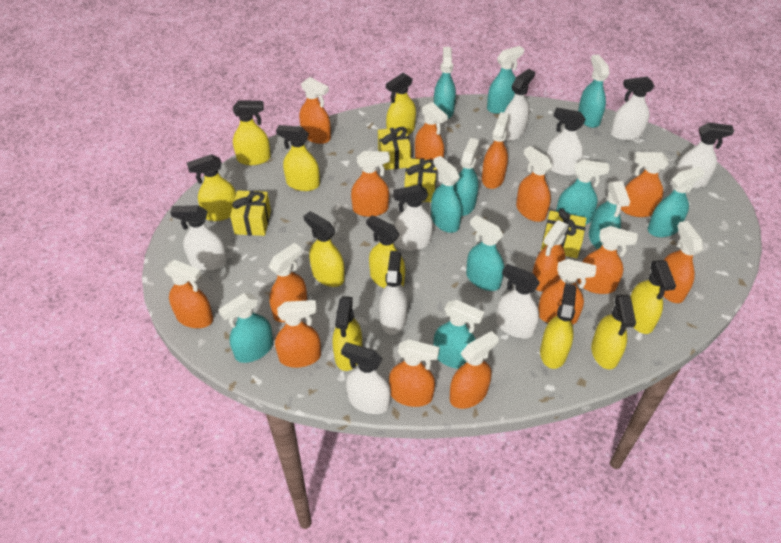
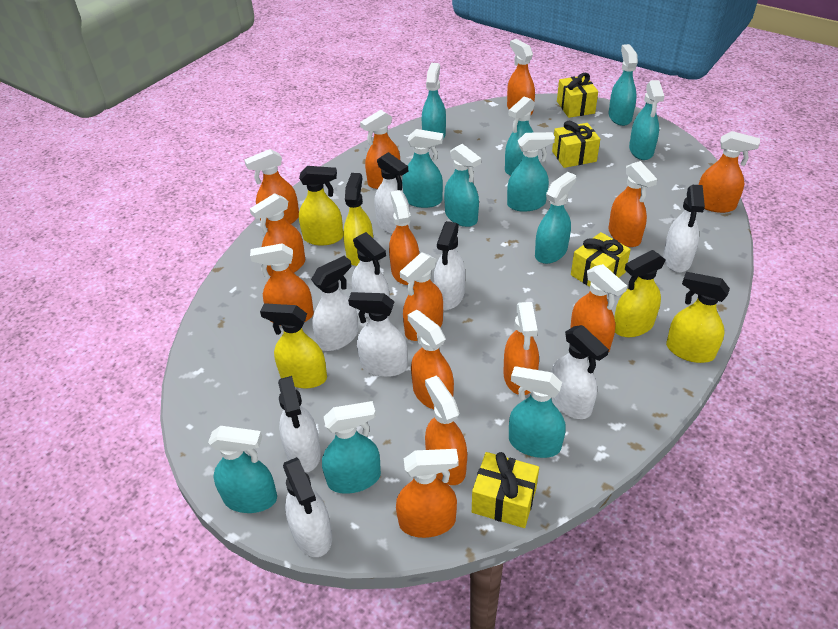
orange spray bottle: 15 -> 14
yellow spray bottle: 10 -> 5

